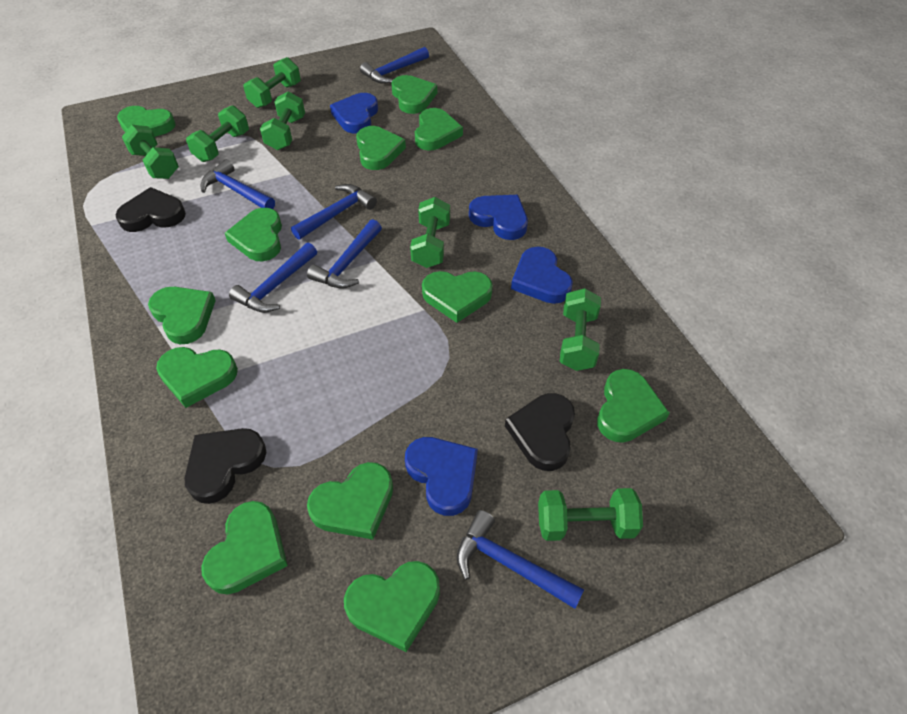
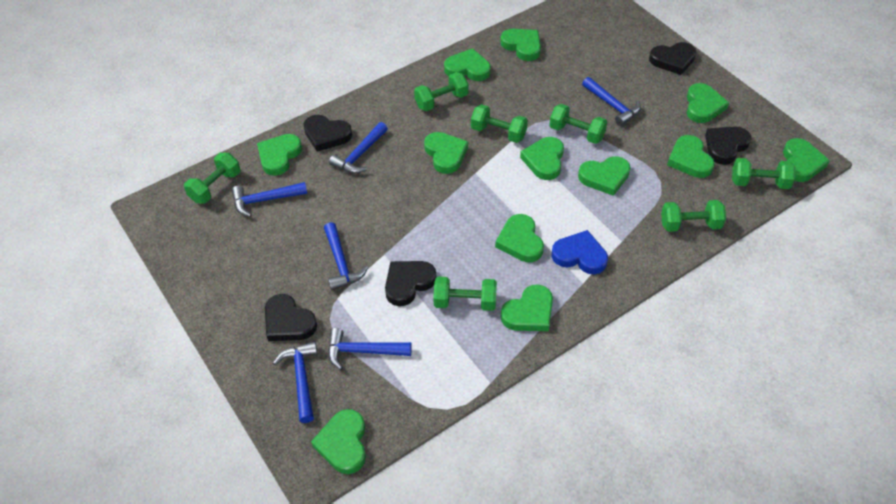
black heart: 3 -> 5
blue heart: 4 -> 1

